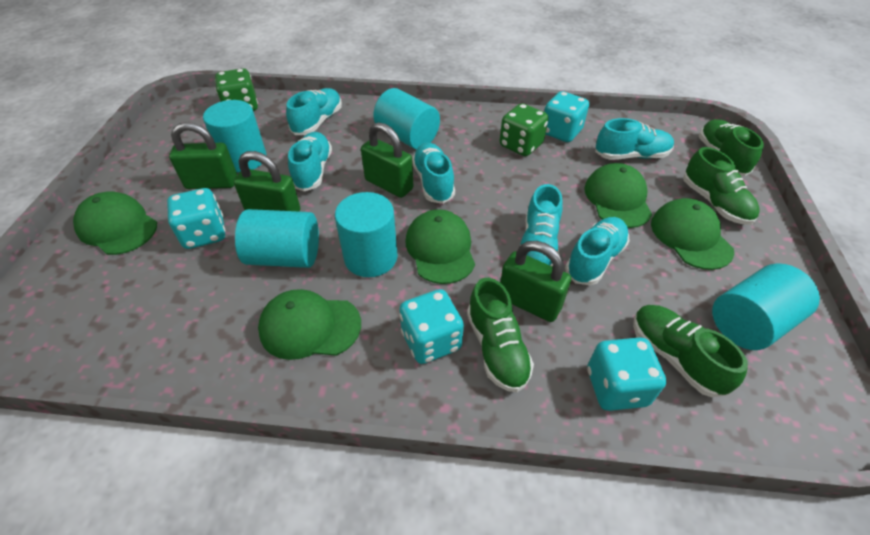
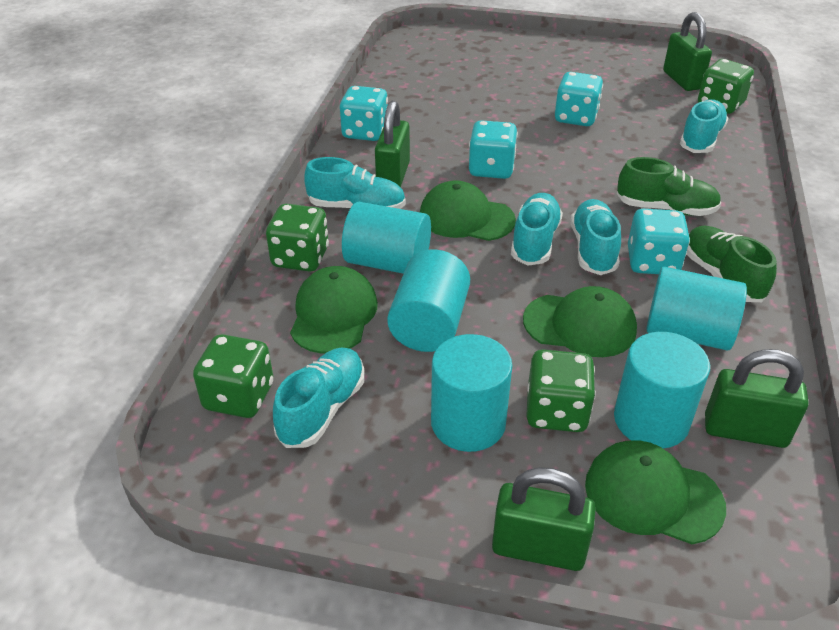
green cap: 5 -> 4
green dice: 2 -> 4
green shoe: 4 -> 2
turquoise shoe: 6 -> 5

